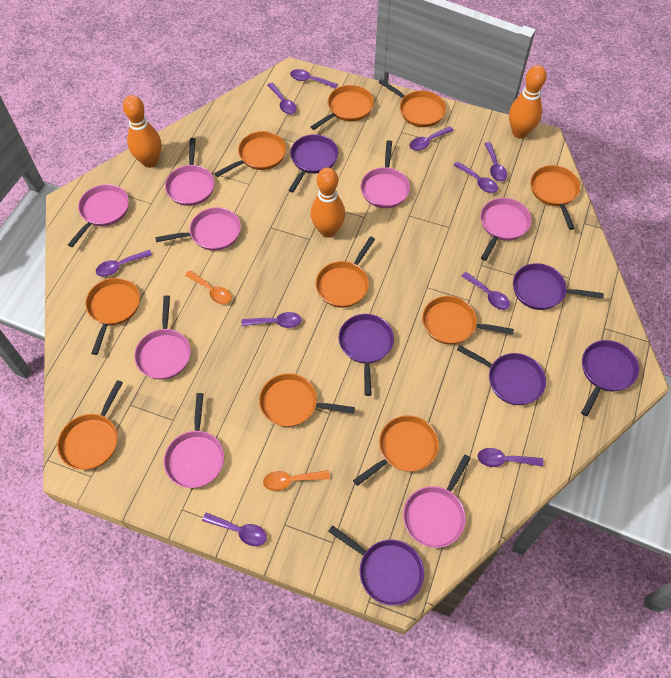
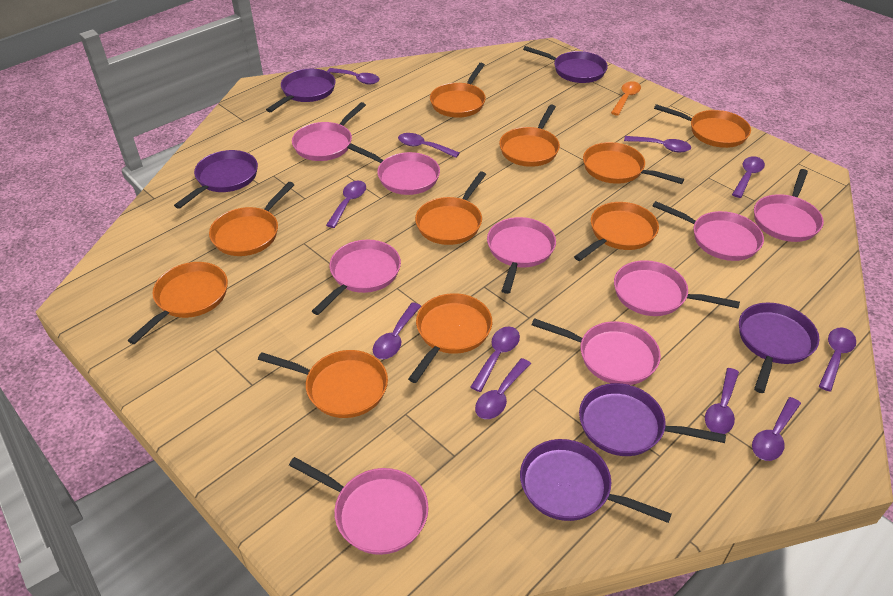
orange bowling pin: 3 -> 0
orange spoon: 2 -> 1
pink pan: 8 -> 9
purple spoon: 10 -> 11

